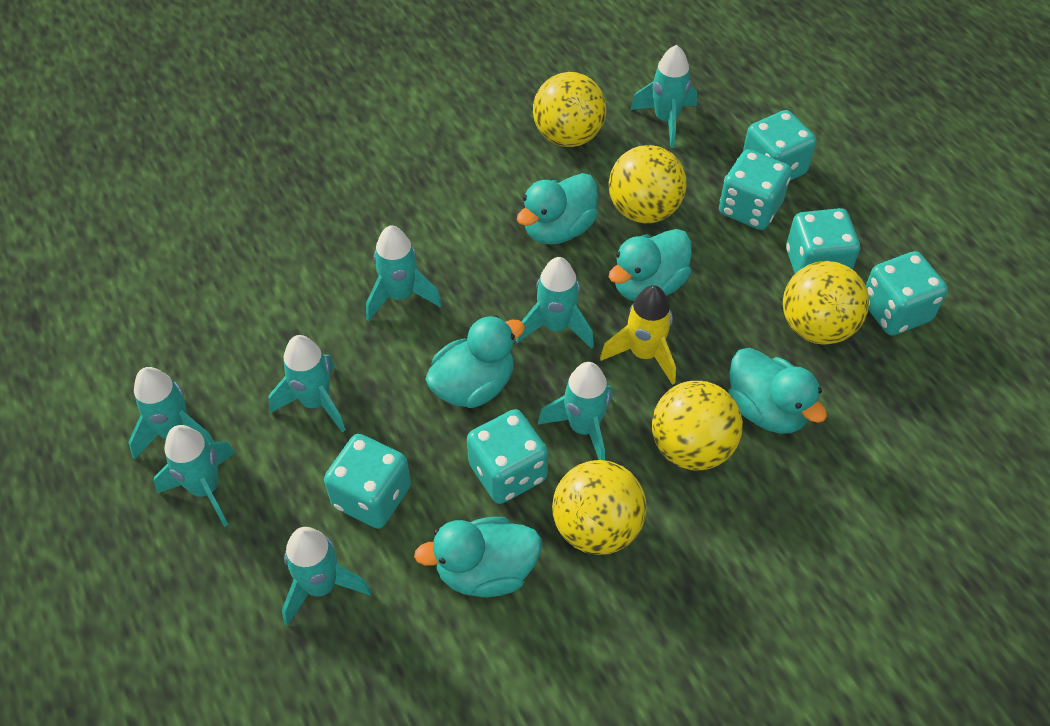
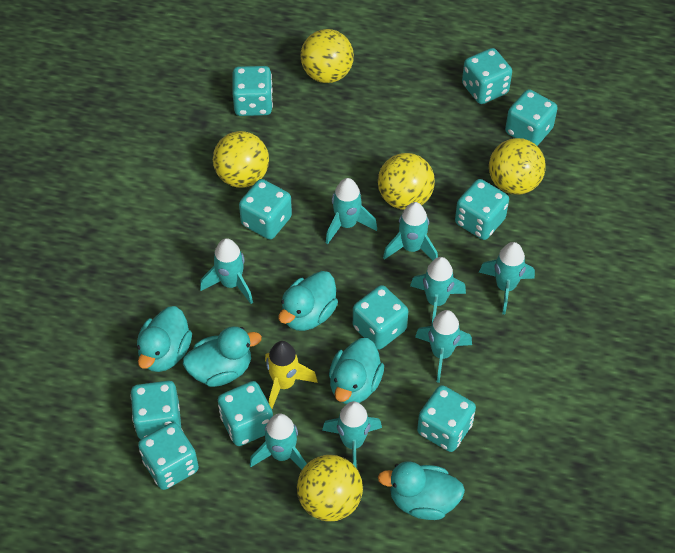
turquoise dice: 6 -> 10

